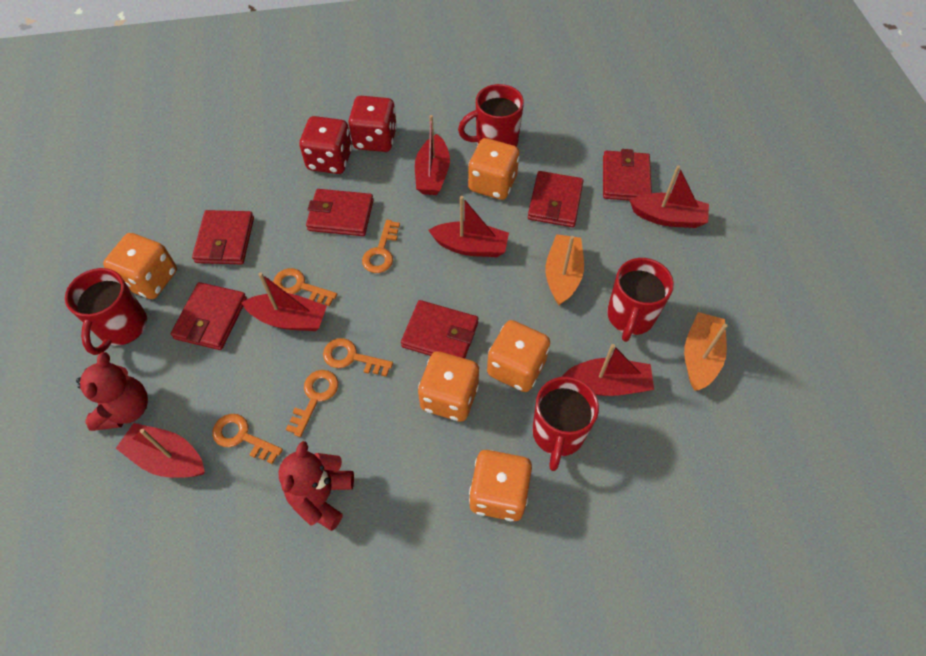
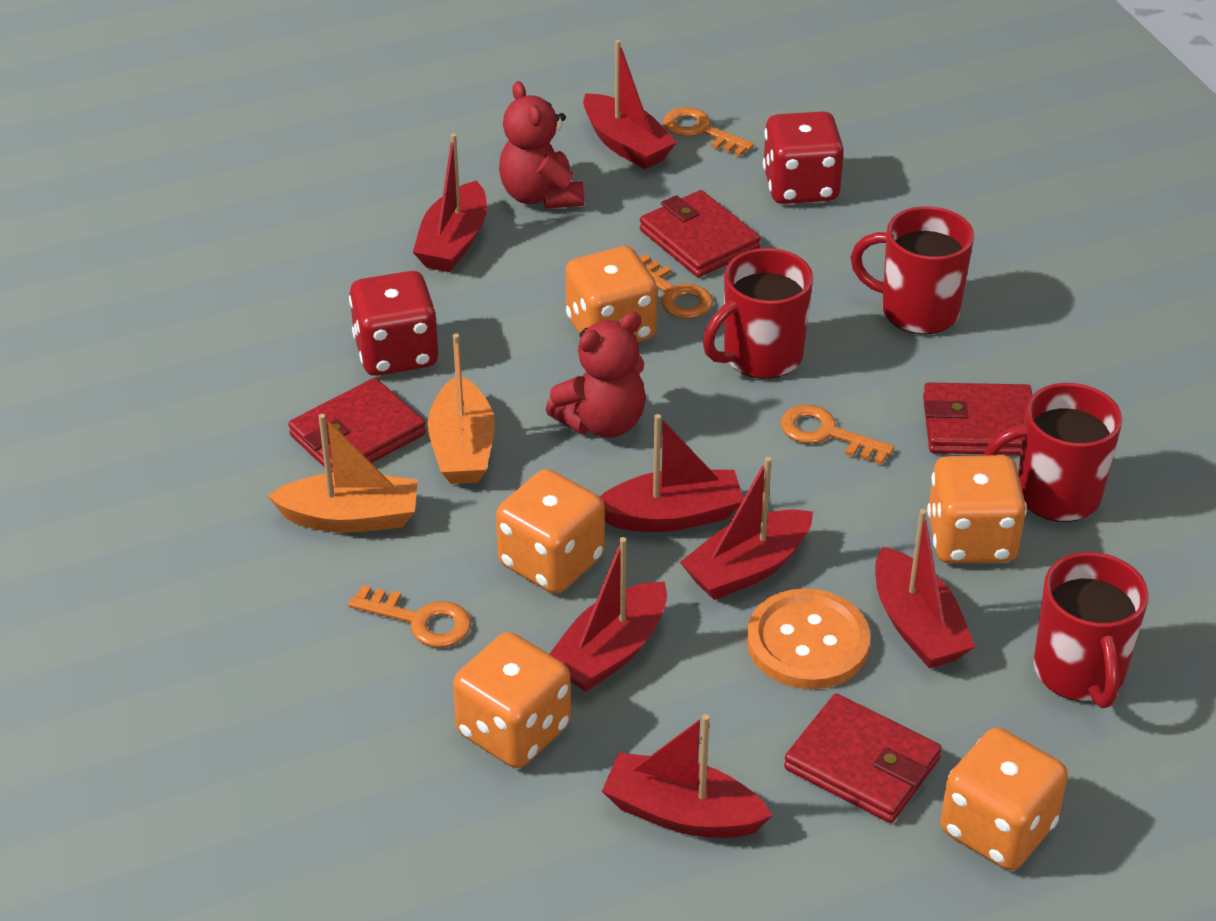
orange button: 0 -> 1
orange key: 5 -> 4
red boat: 6 -> 7
red wallet: 6 -> 4

